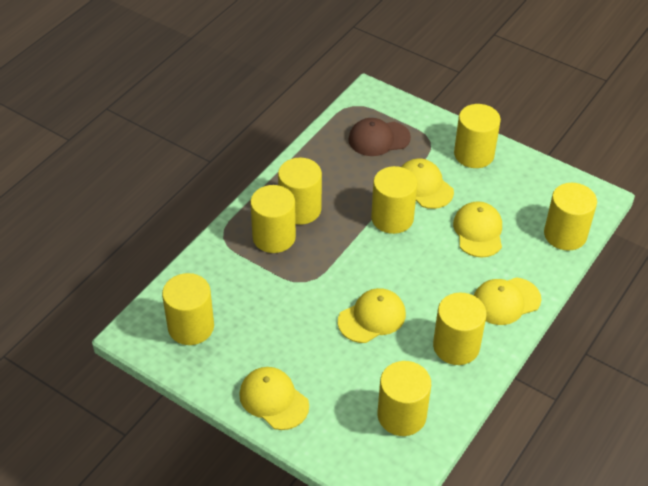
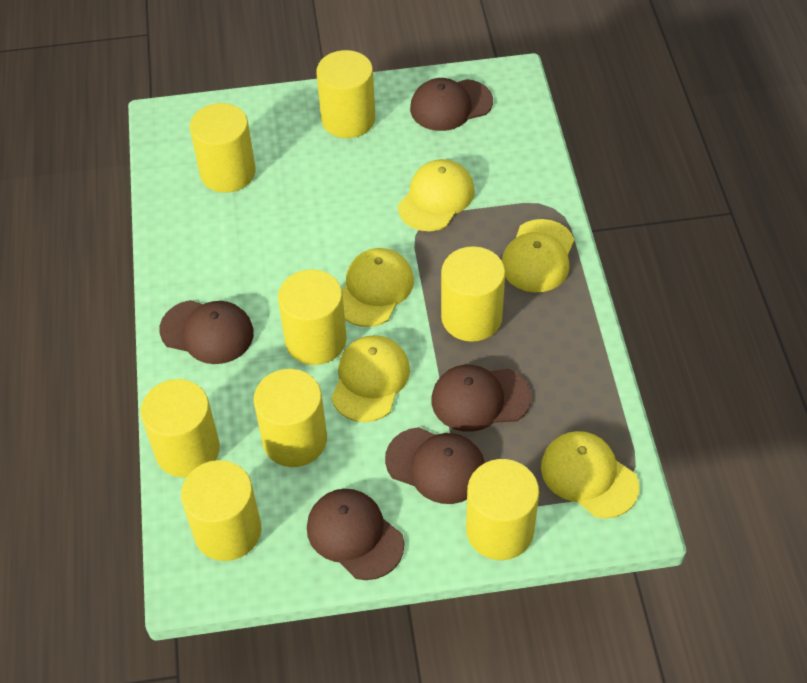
brown cap: 1 -> 5

